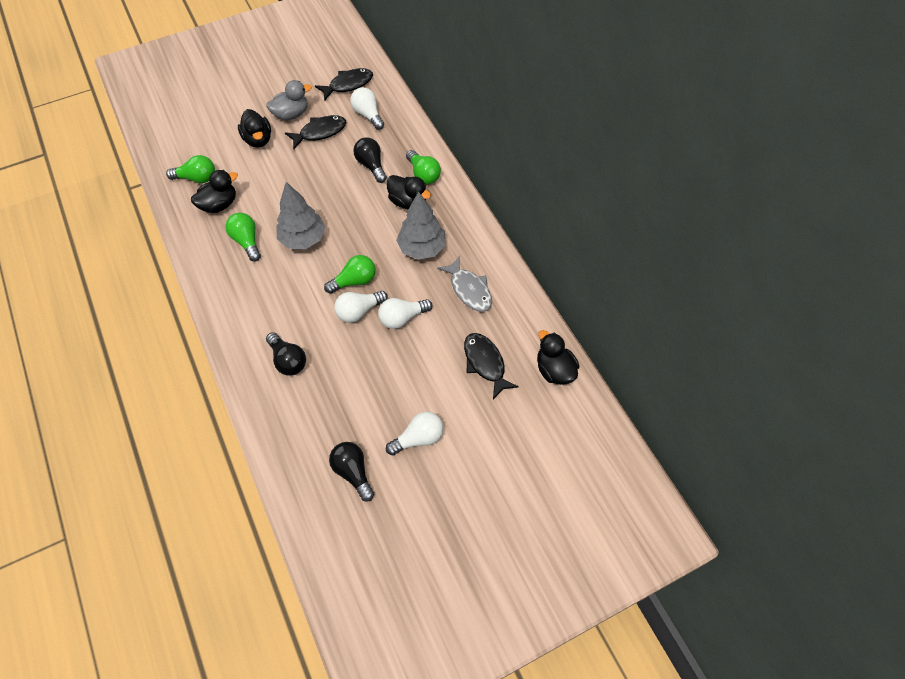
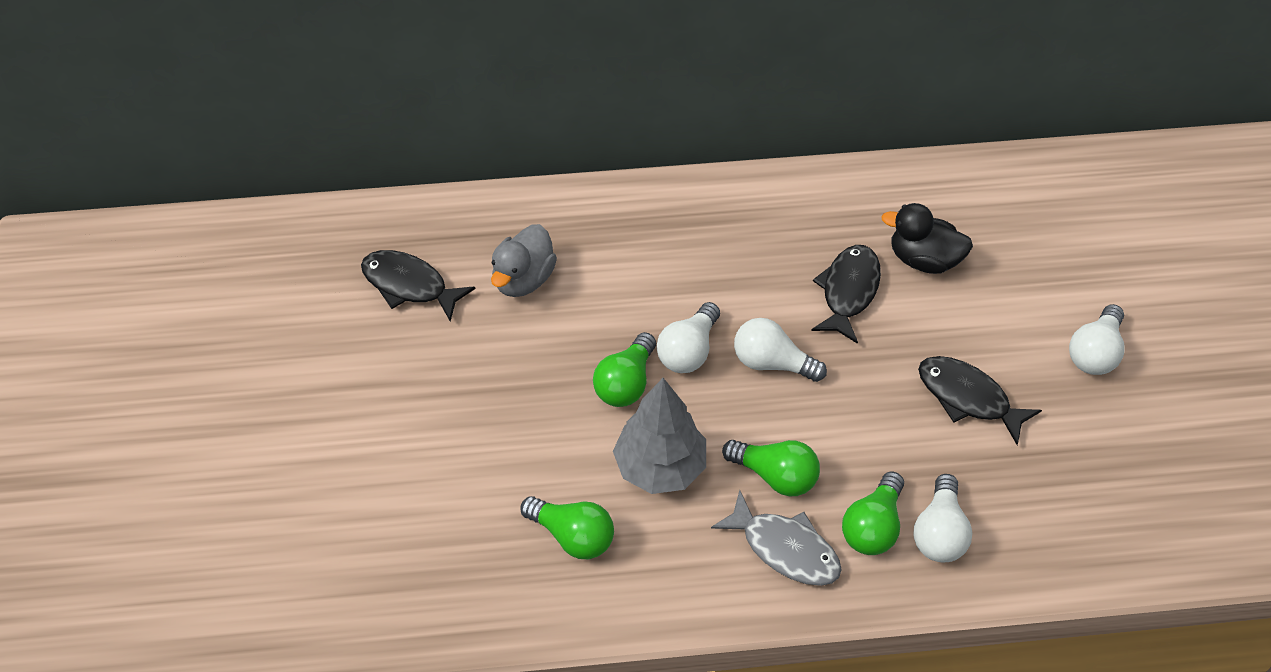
black duck: 4 -> 1
black light bulb: 3 -> 0
grey tree: 2 -> 1

